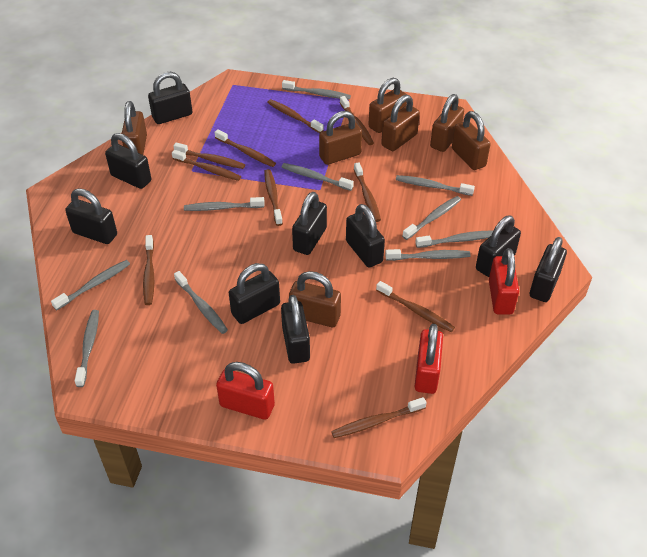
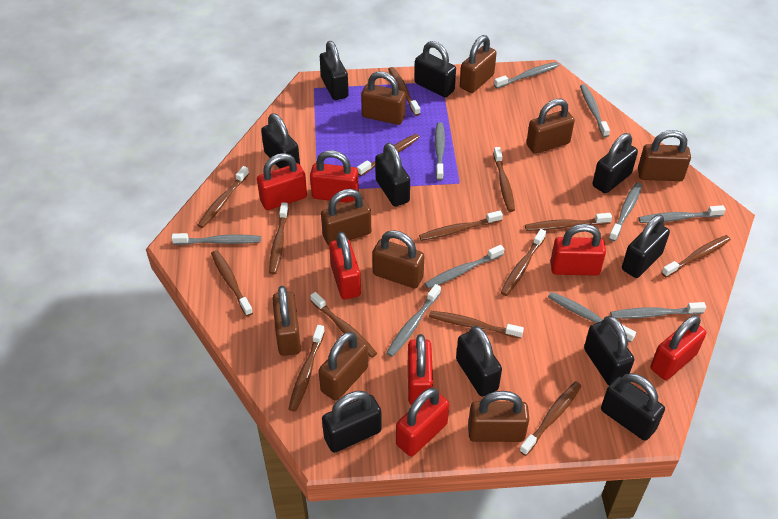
black padlock: 9 -> 10
brown padlock: 7 -> 9
brown toothbrush: 10 -> 14
red padlock: 3 -> 7

